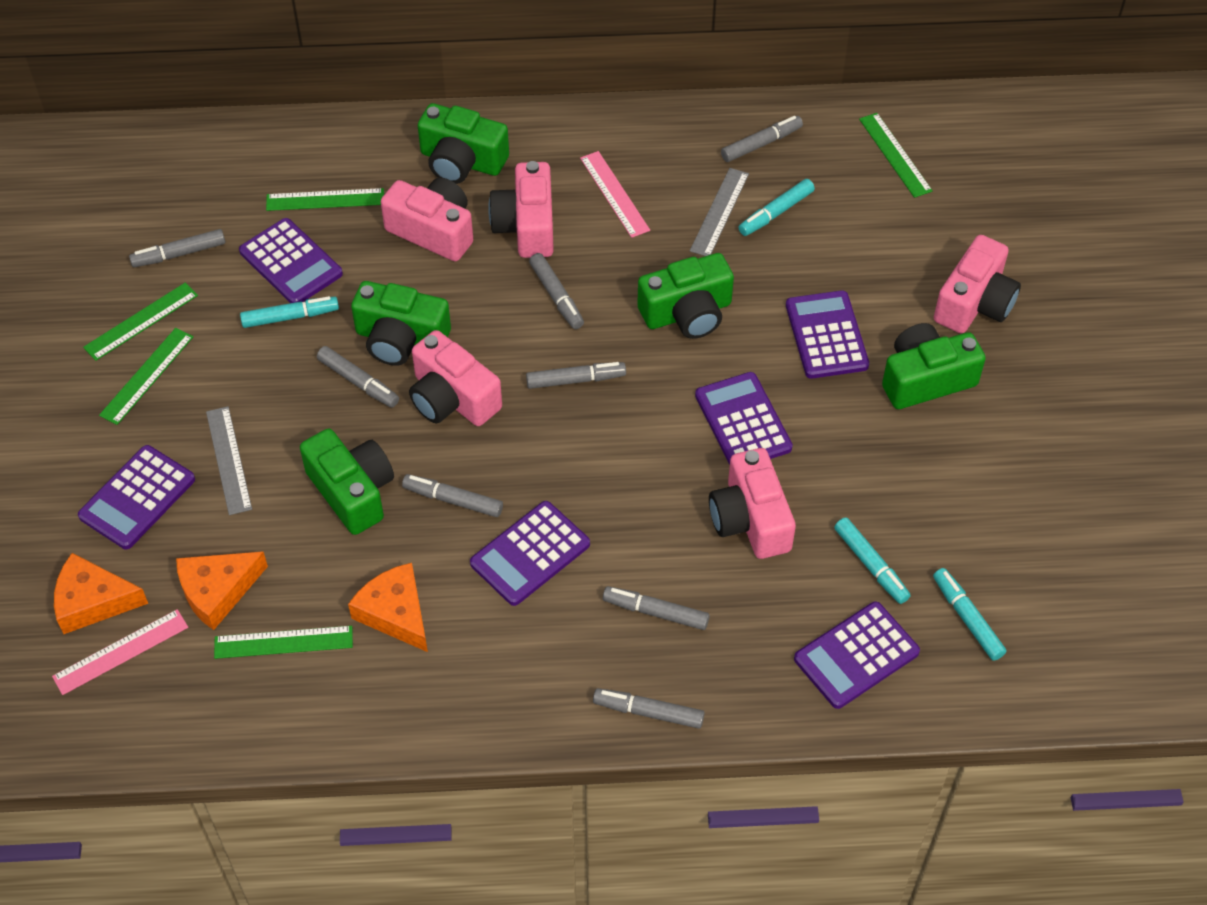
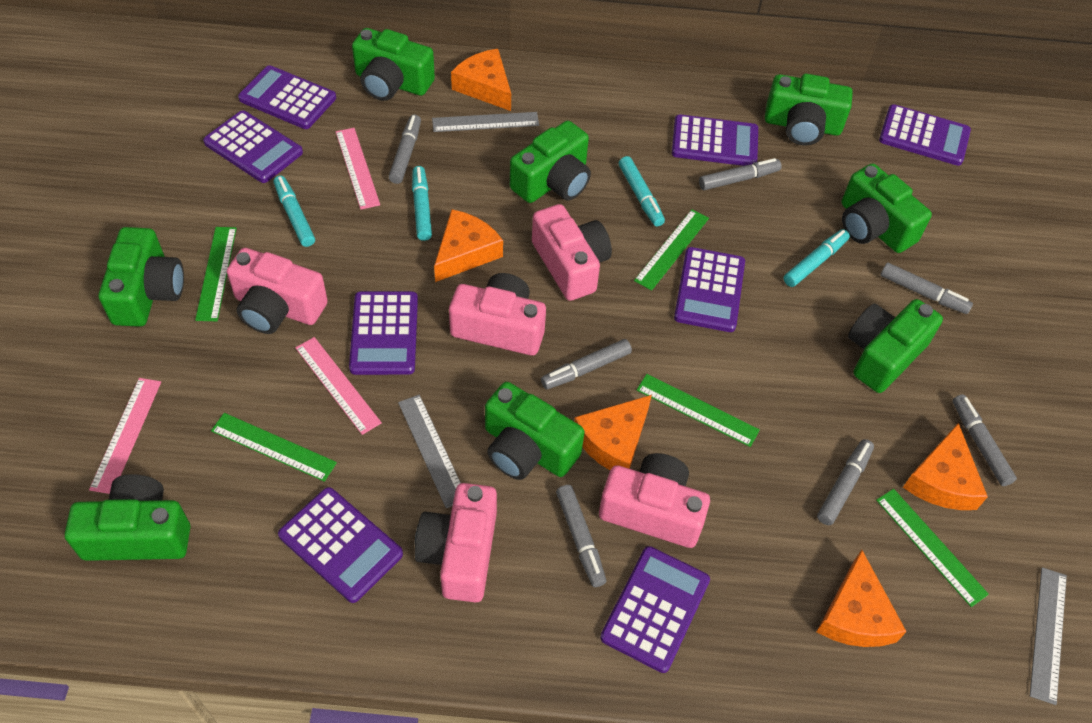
green camera: 5 -> 8
grey marker: 8 -> 7
grey ruler: 2 -> 3
orange cheese: 3 -> 5
pink ruler: 2 -> 3
purple calculator: 6 -> 8

